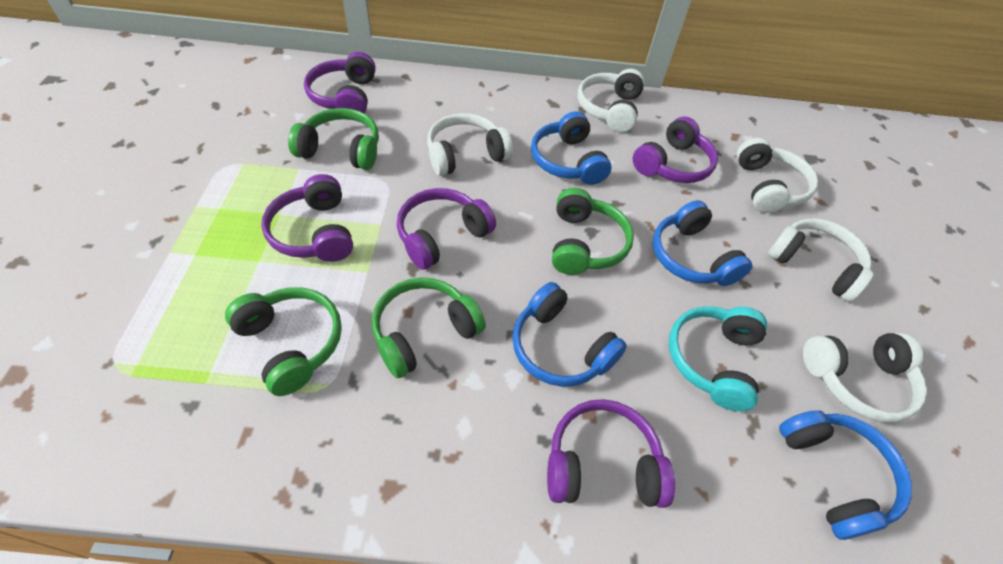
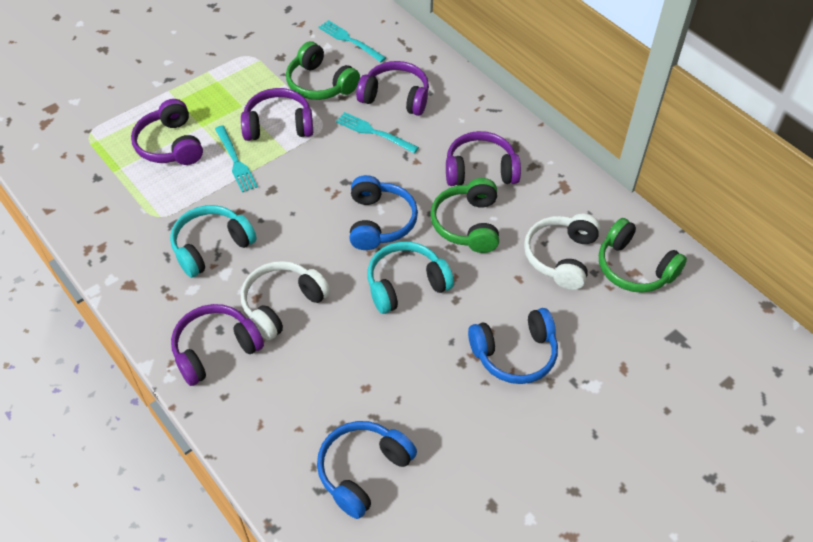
blue headphones: 4 -> 3
green headphones: 4 -> 3
turquoise fork: 0 -> 3
turquoise headphones: 1 -> 2
white headphones: 5 -> 2

